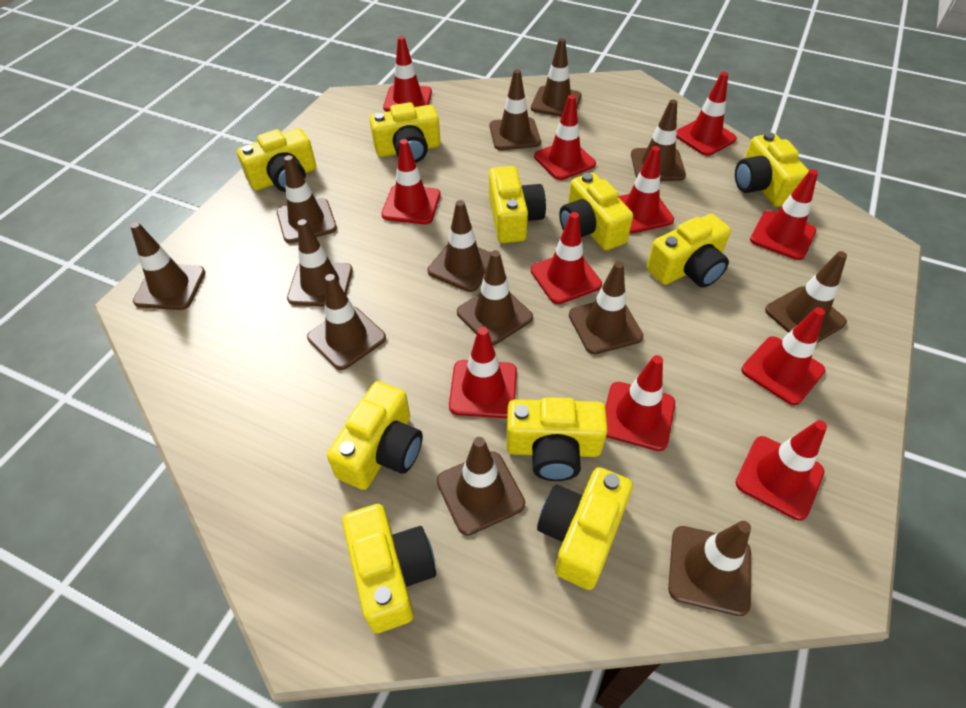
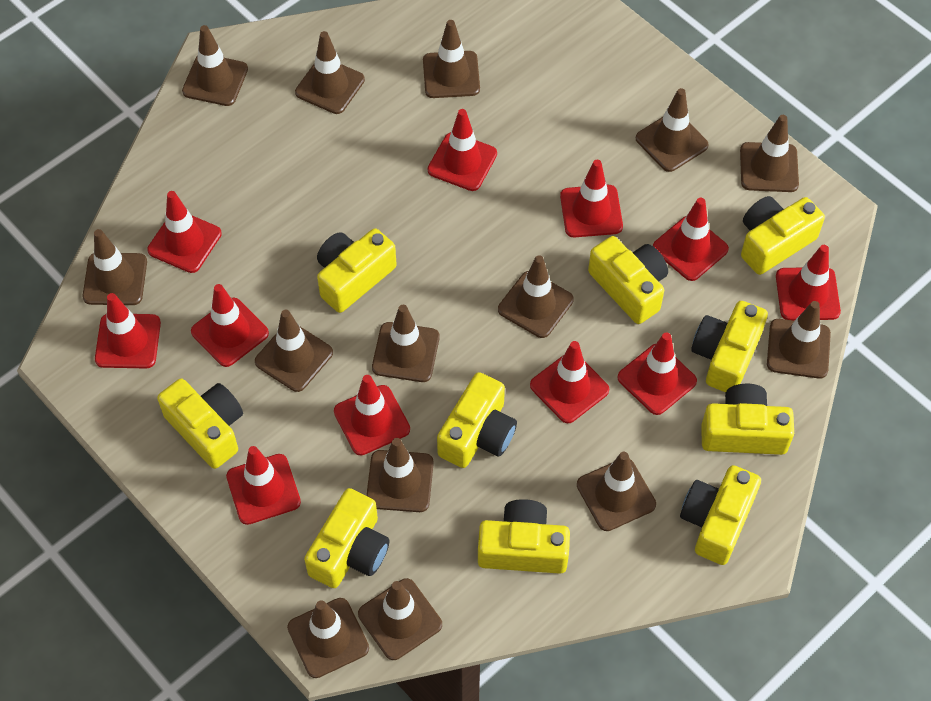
brown traffic cone: 13 -> 14

